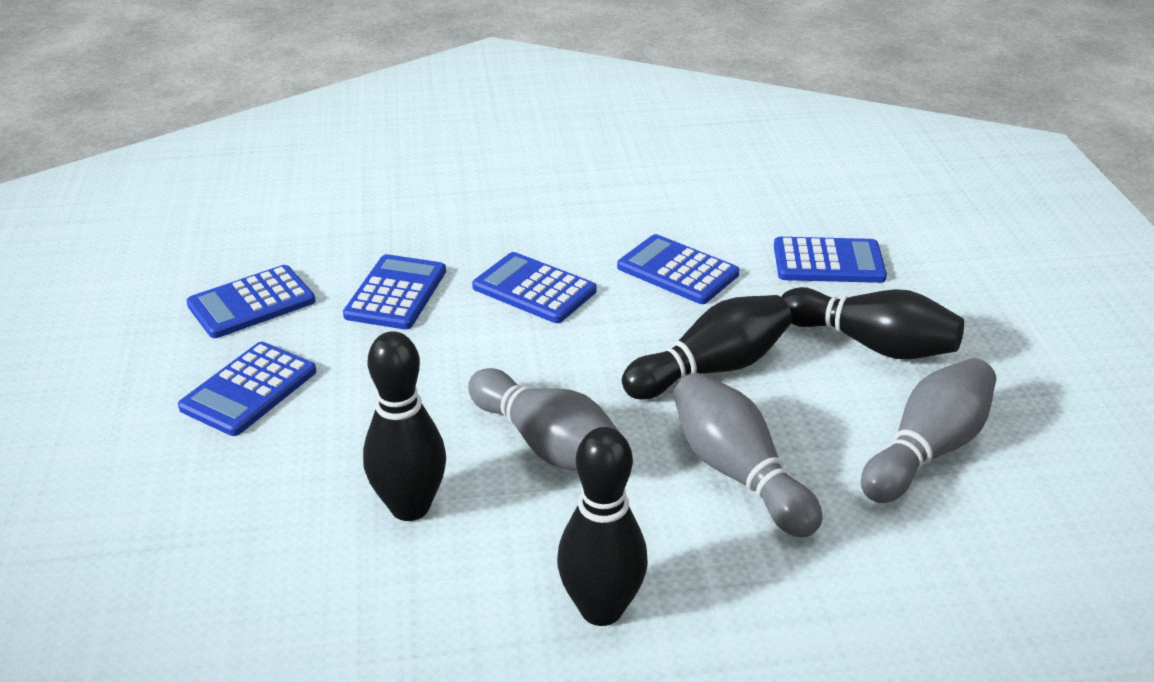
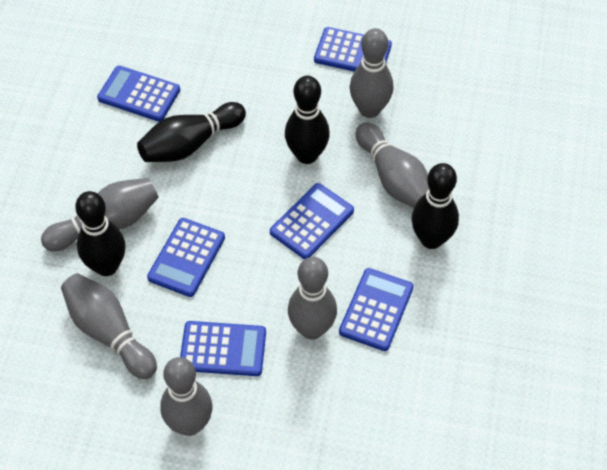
grey bowling pin: 3 -> 6

